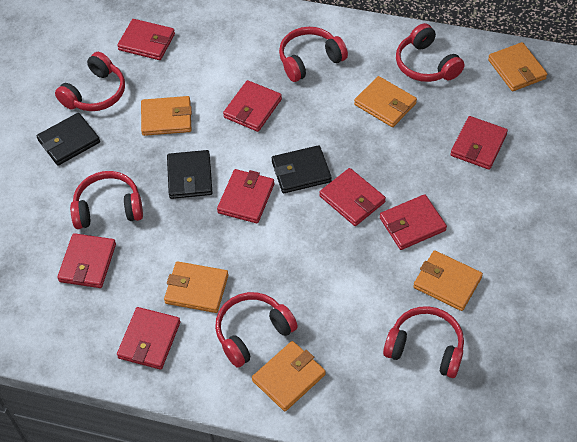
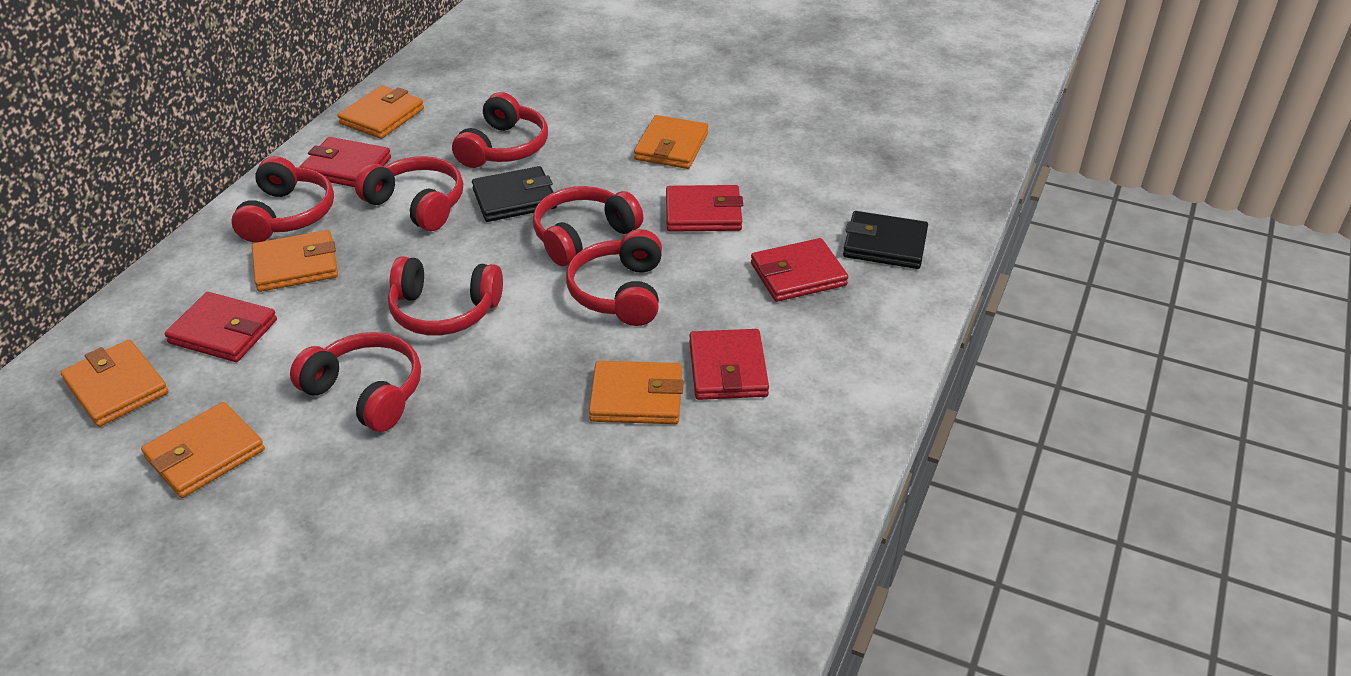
black wallet: 3 -> 2
red headphones: 6 -> 7
red wallet: 8 -> 5

